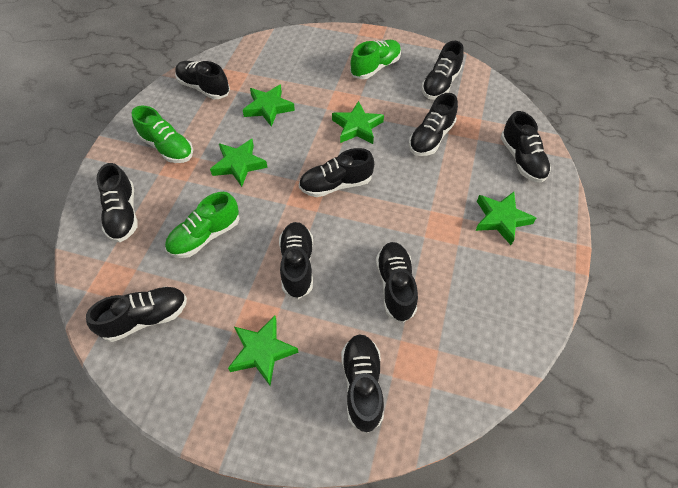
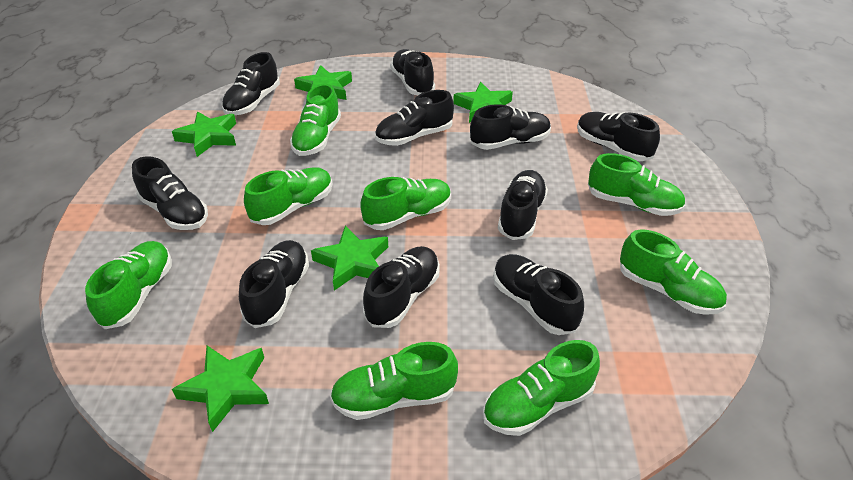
green shoe: 3 -> 8

